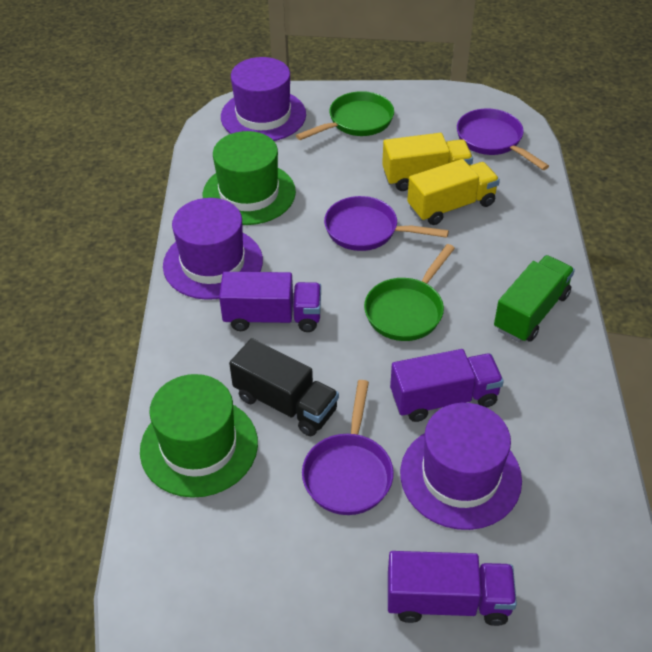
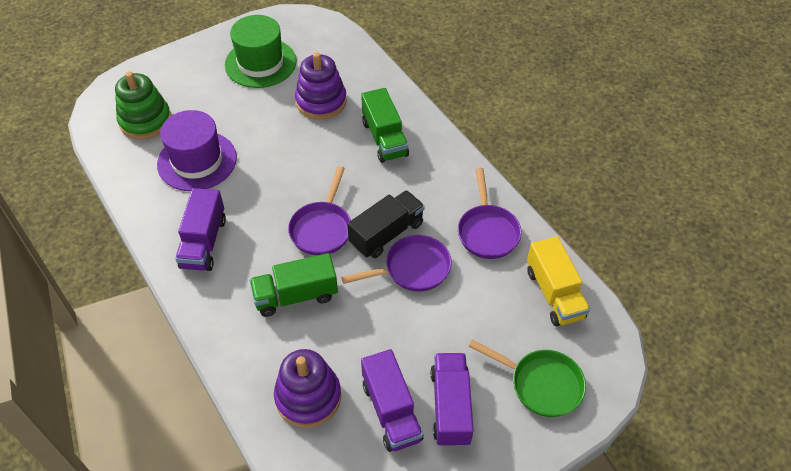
green hat: 2 -> 1
green pan: 2 -> 1
green stacking toy: 0 -> 1
green truck: 1 -> 2
purple hat: 3 -> 1
purple stacking toy: 0 -> 2
yellow truck: 2 -> 1

